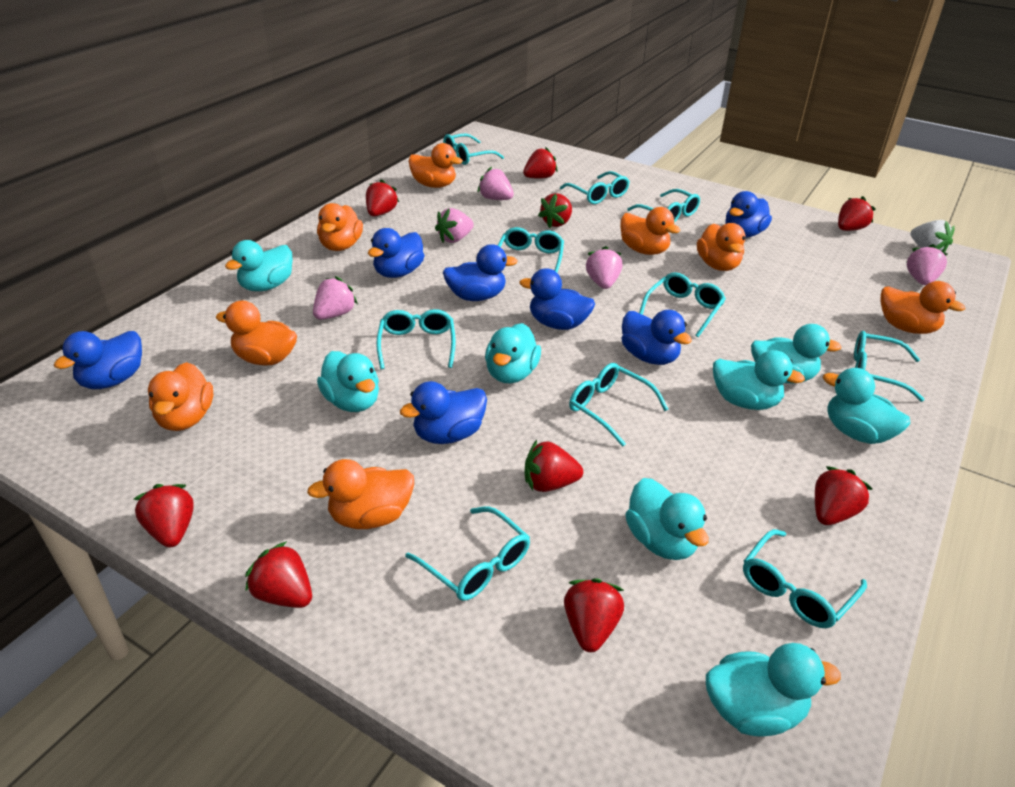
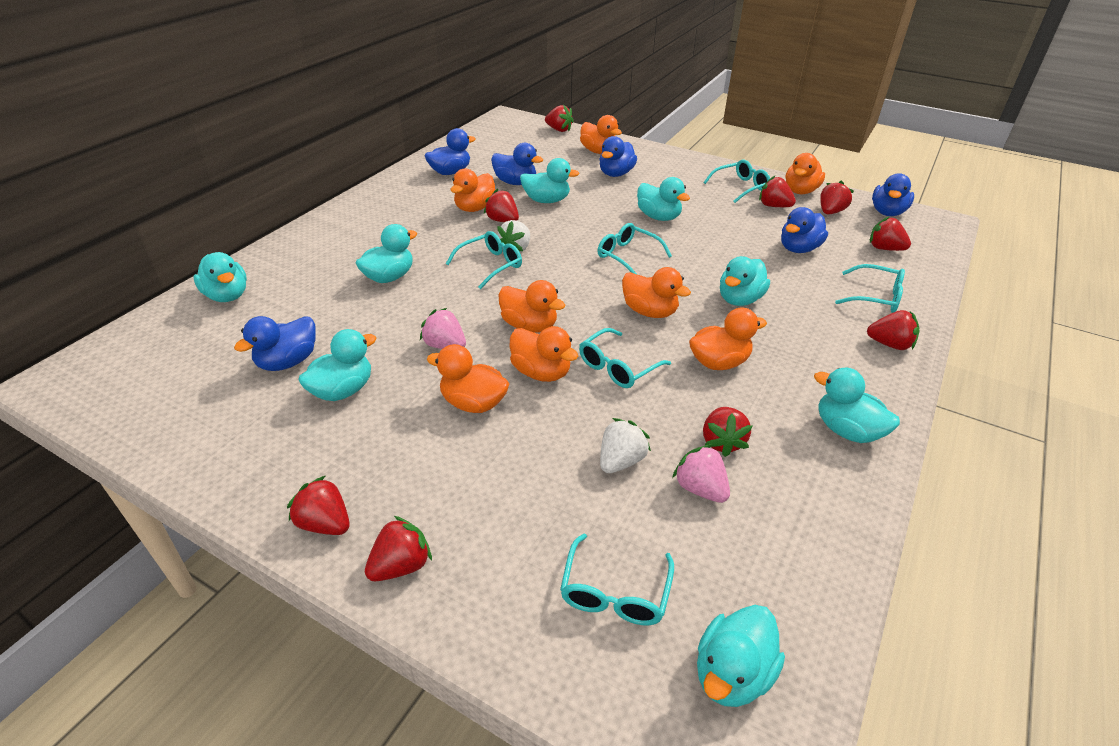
blue duck: 7 -> 6
pink strawberry: 5 -> 2
turquoise glasses: 10 -> 6
white strawberry: 1 -> 2

